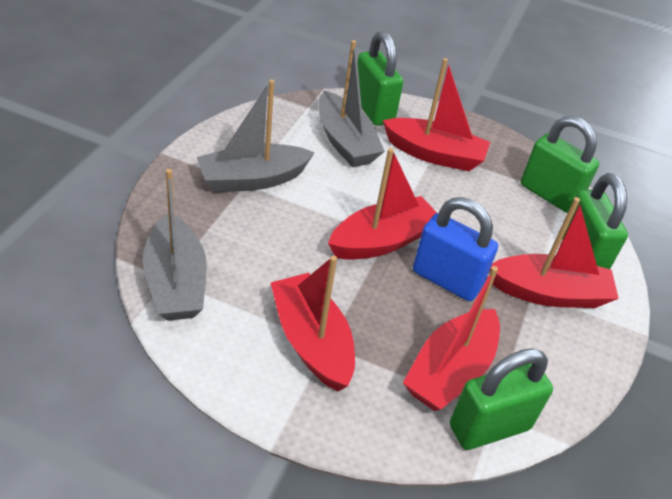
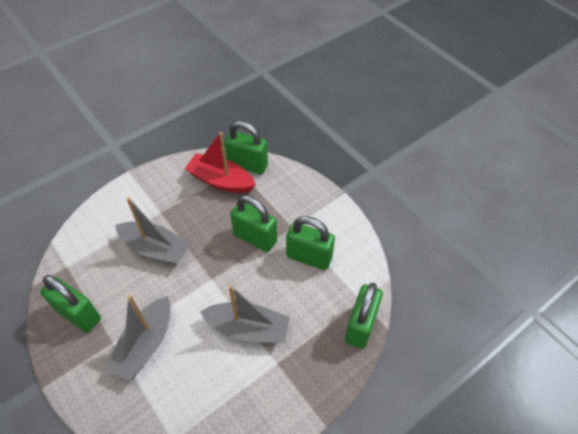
blue padlock: 1 -> 0
green padlock: 4 -> 5
red boat: 5 -> 1

